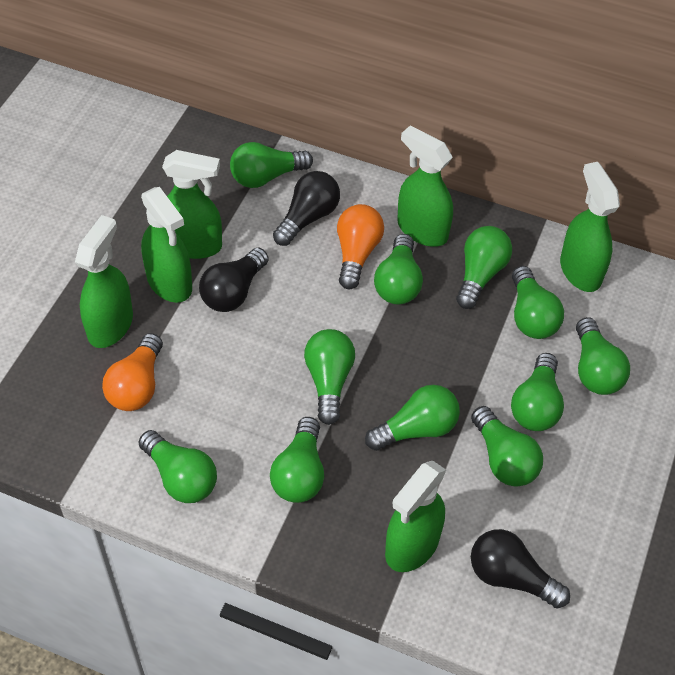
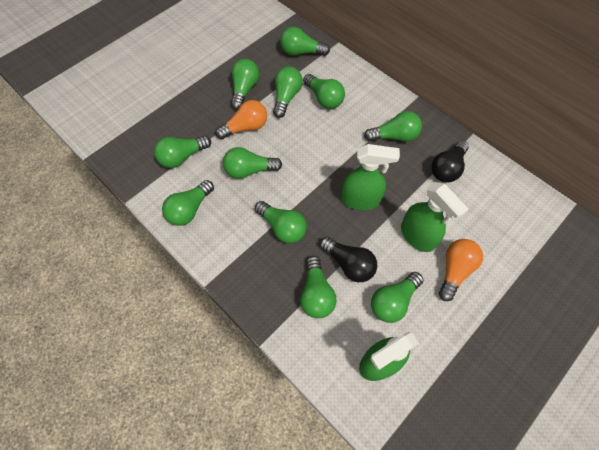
black light bulb: 3 -> 2
green spray bottle: 6 -> 3

